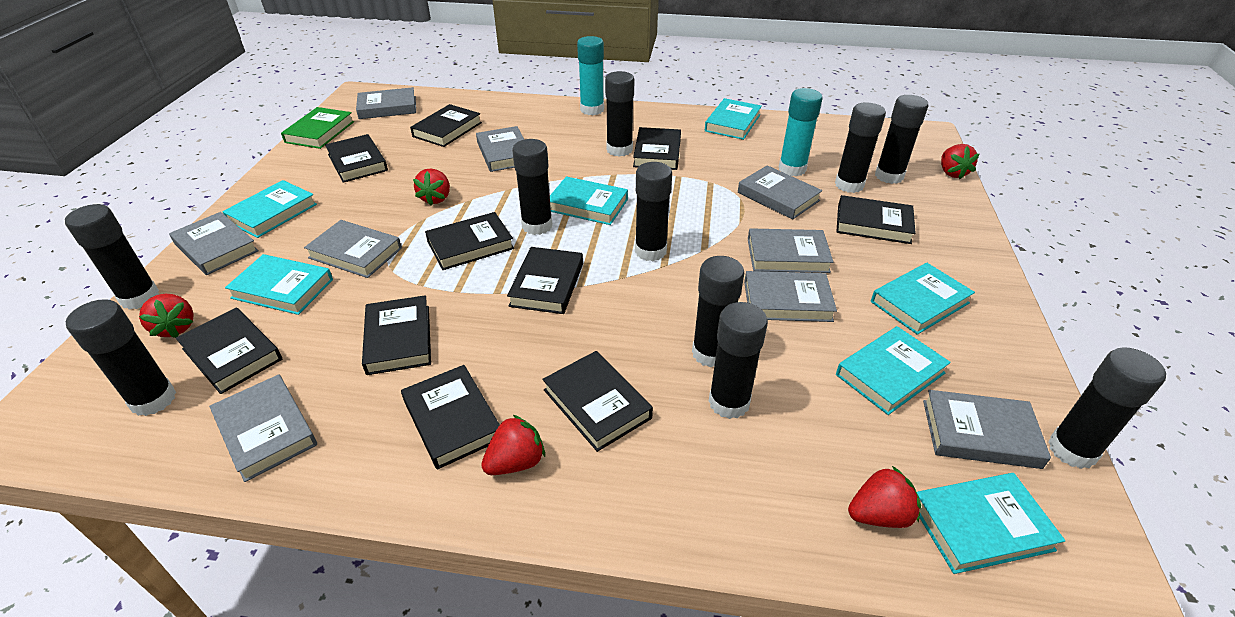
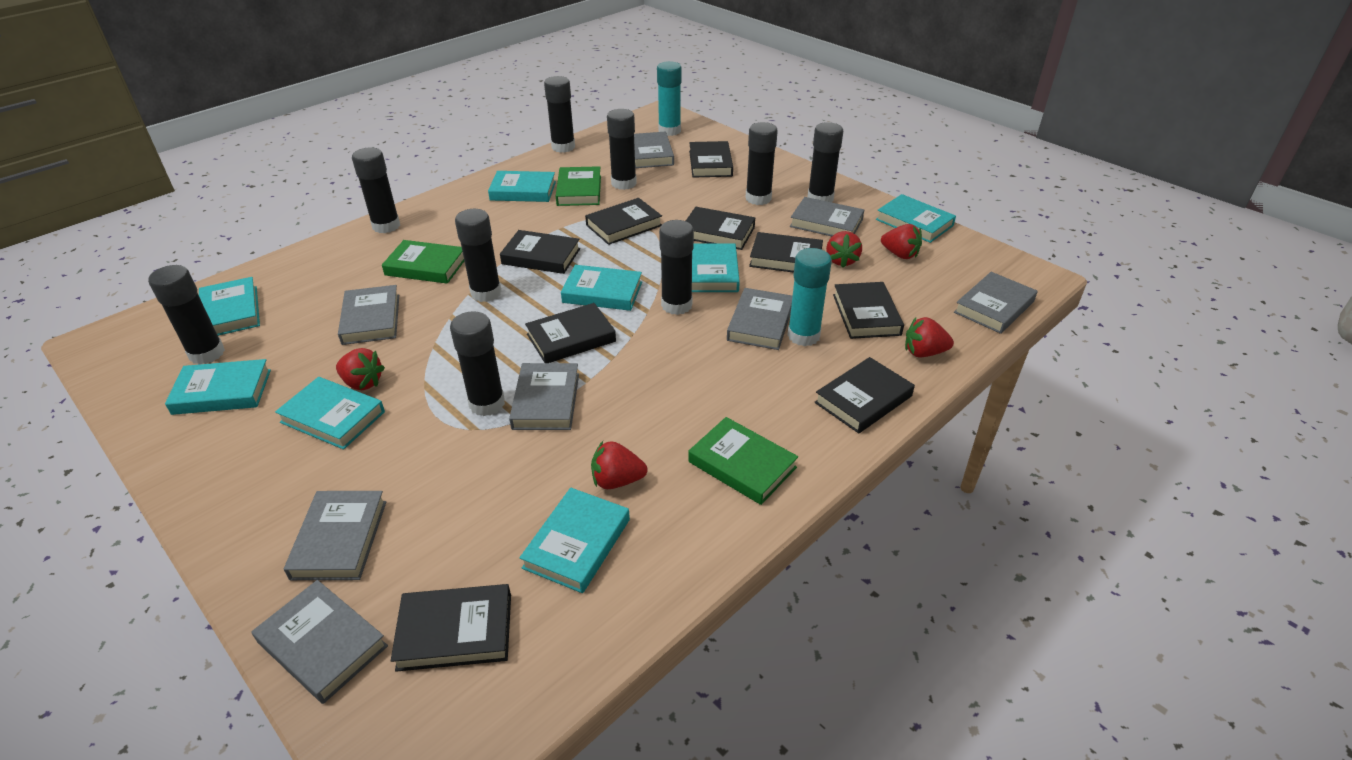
black book: 10 -> 9
black glue stick: 10 -> 9
green book: 1 -> 3
grey book: 9 -> 8
turquoise book: 7 -> 8

